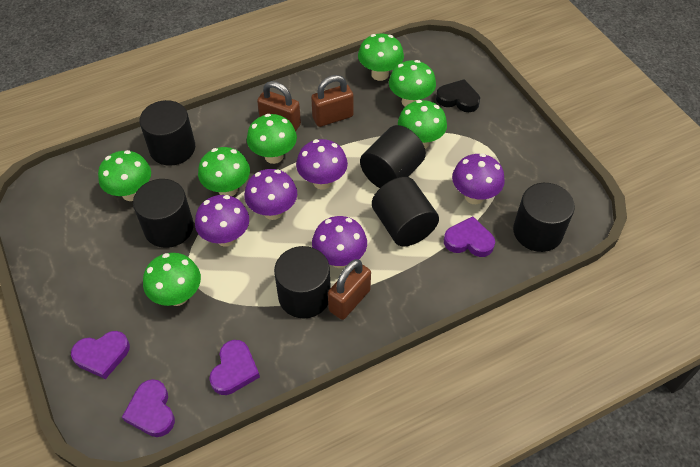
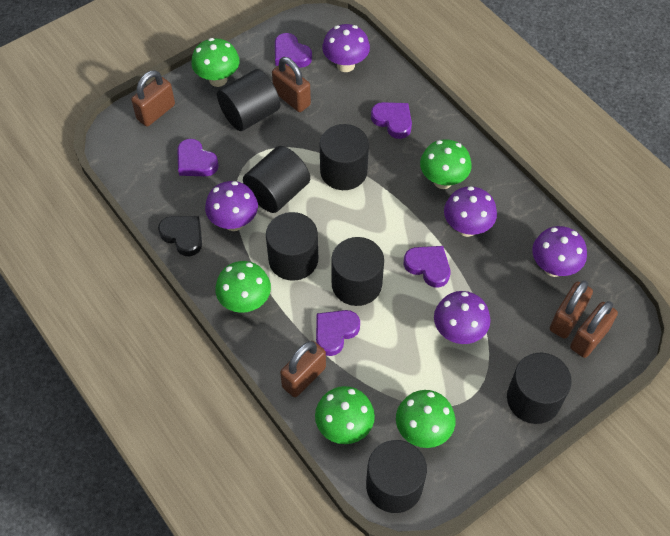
black cylinder: 6 -> 7
brown padlock: 3 -> 5
green mushroom: 7 -> 5
purple heart: 4 -> 5

